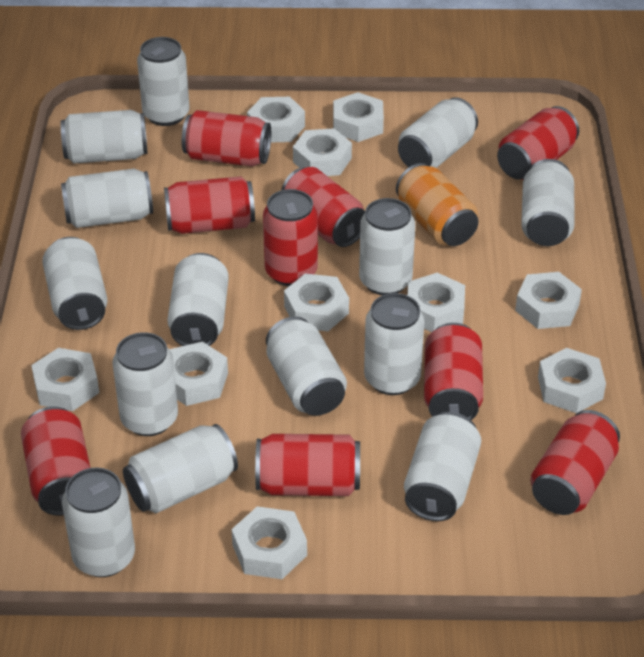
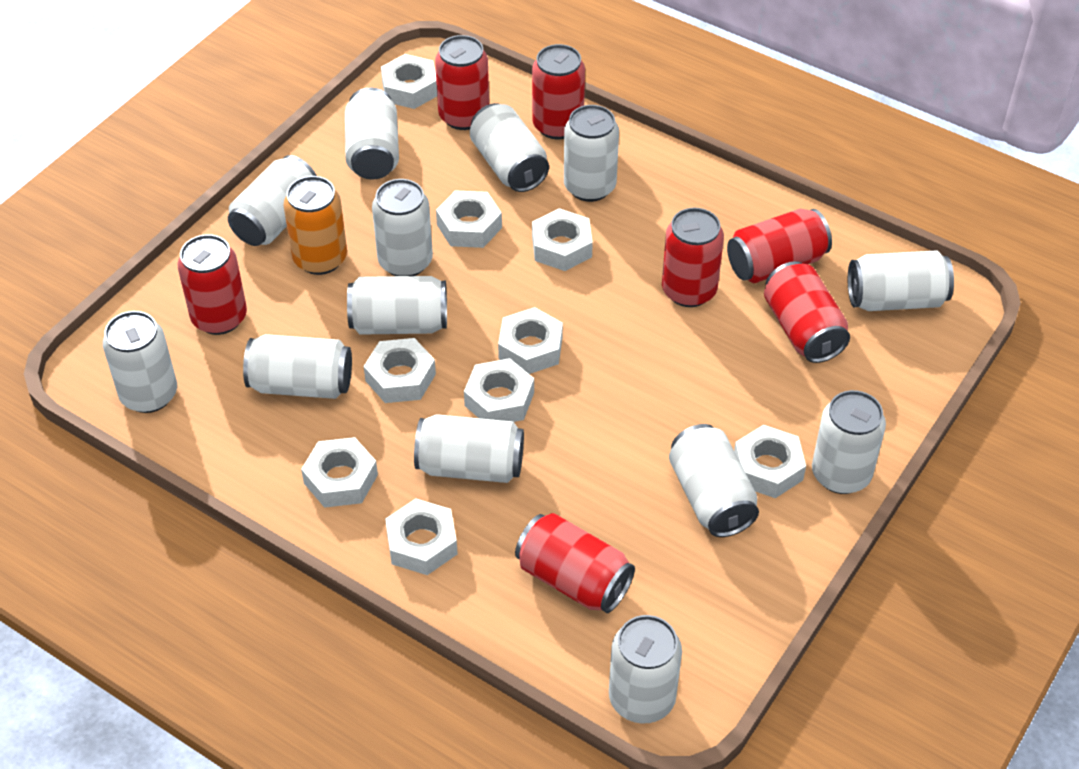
red can: 9 -> 7
white can: 14 -> 13
white nut: 10 -> 9

